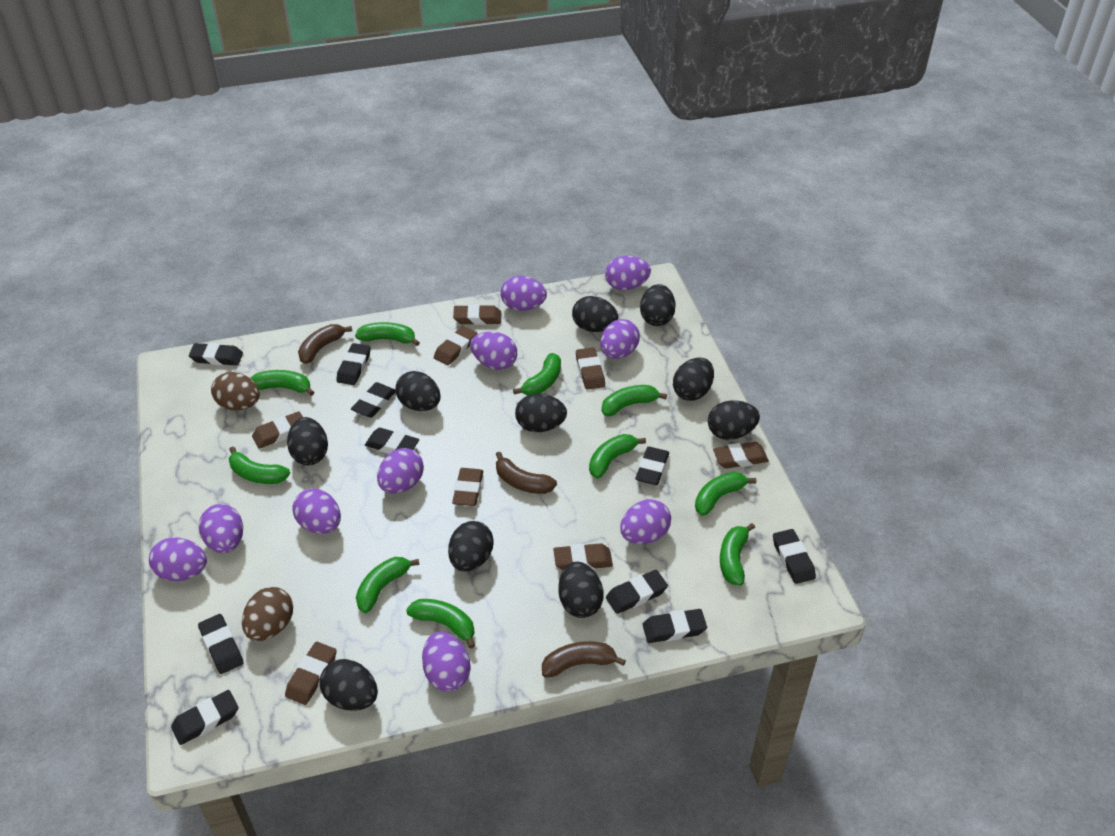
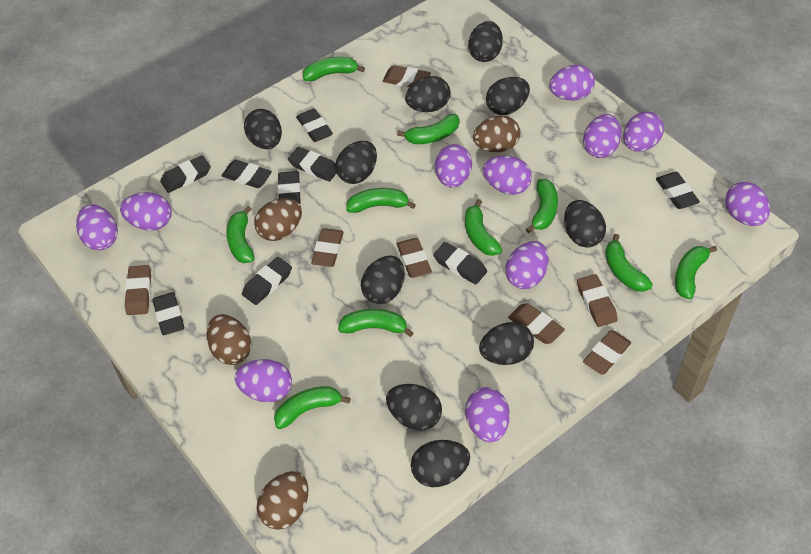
black eraser: 10 -> 9
brown banana: 3 -> 0
brown egg: 2 -> 4
brown eraser: 8 -> 7
purple egg: 10 -> 11

